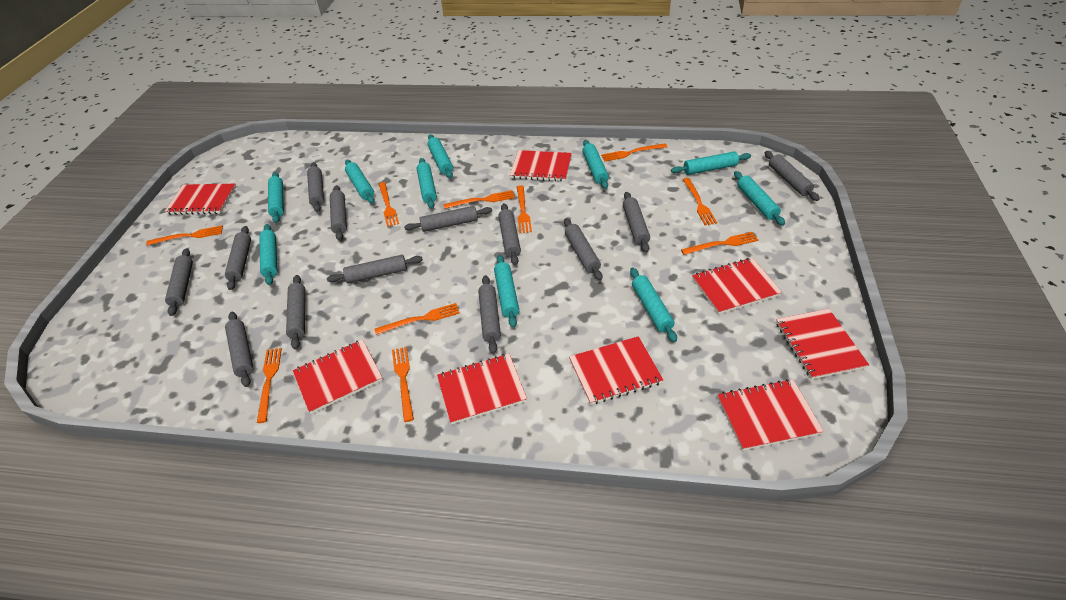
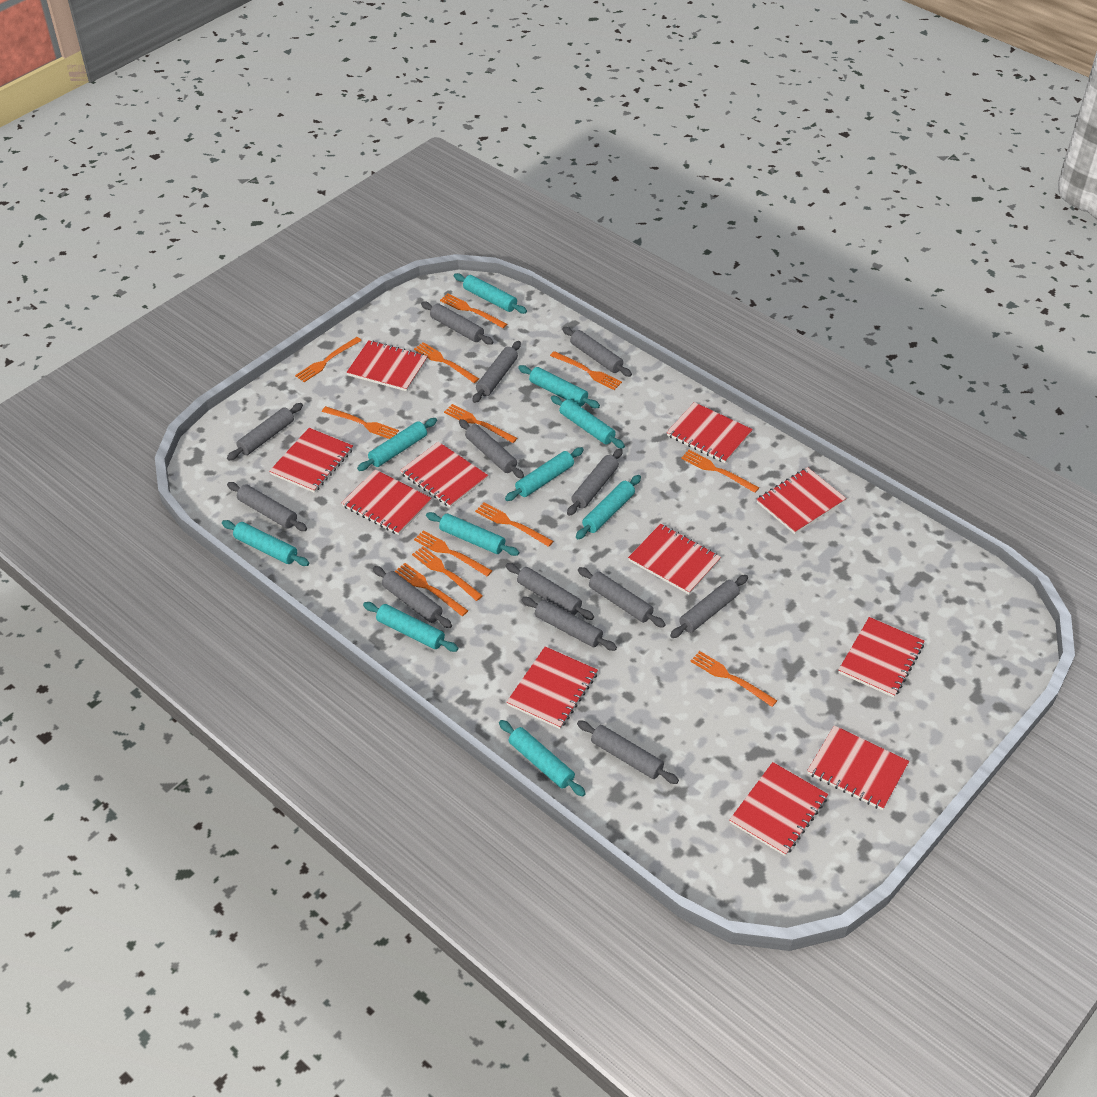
orange fork: 10 -> 12
red notebook: 8 -> 11

